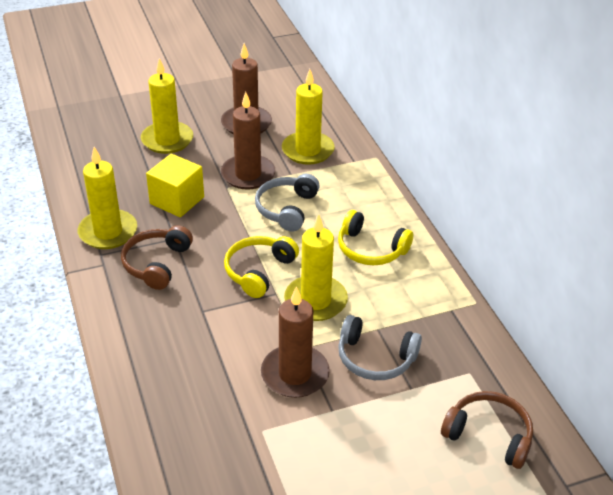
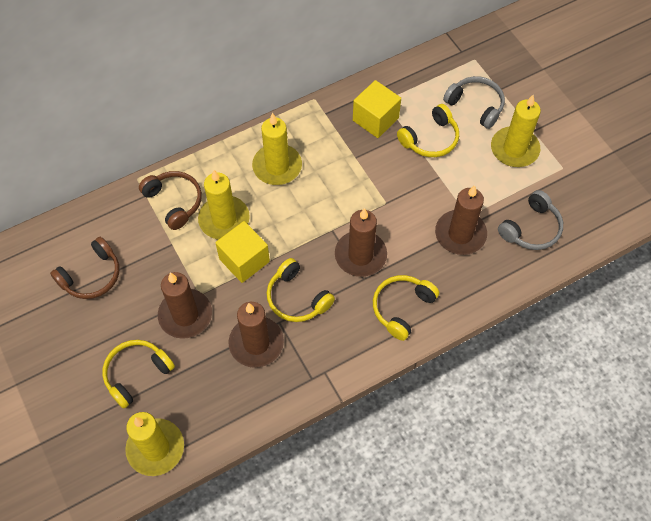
brown candle: 3 -> 4
yellow cube: 1 -> 2
yellow headphones: 2 -> 4

